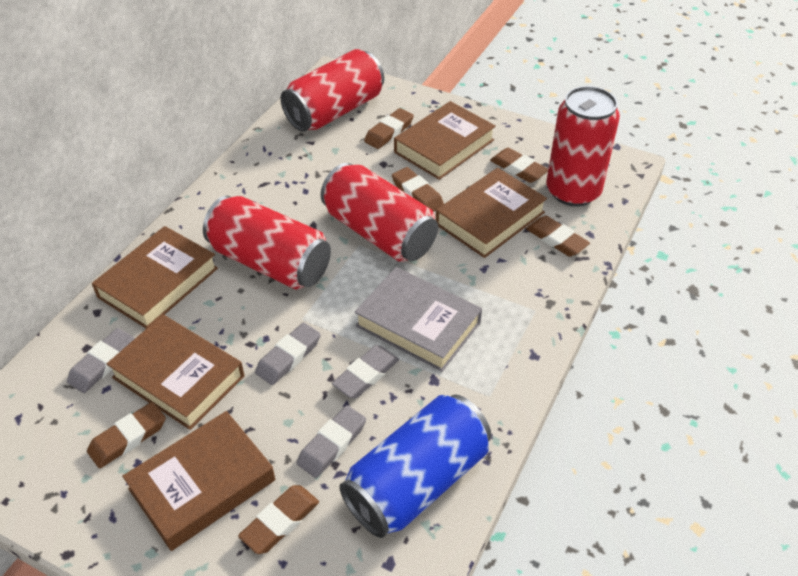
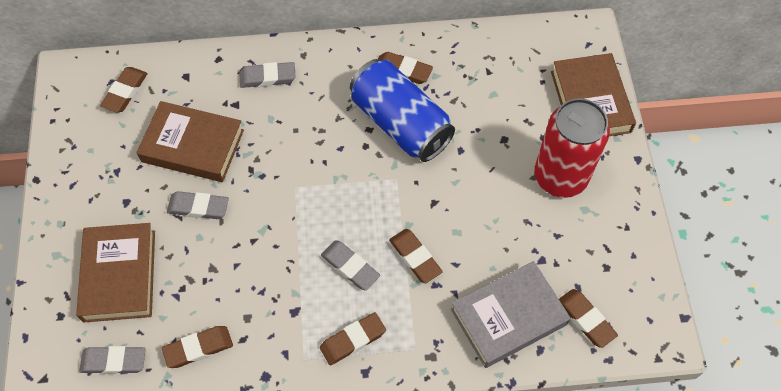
brown book: 5 -> 3
red can: 4 -> 1

